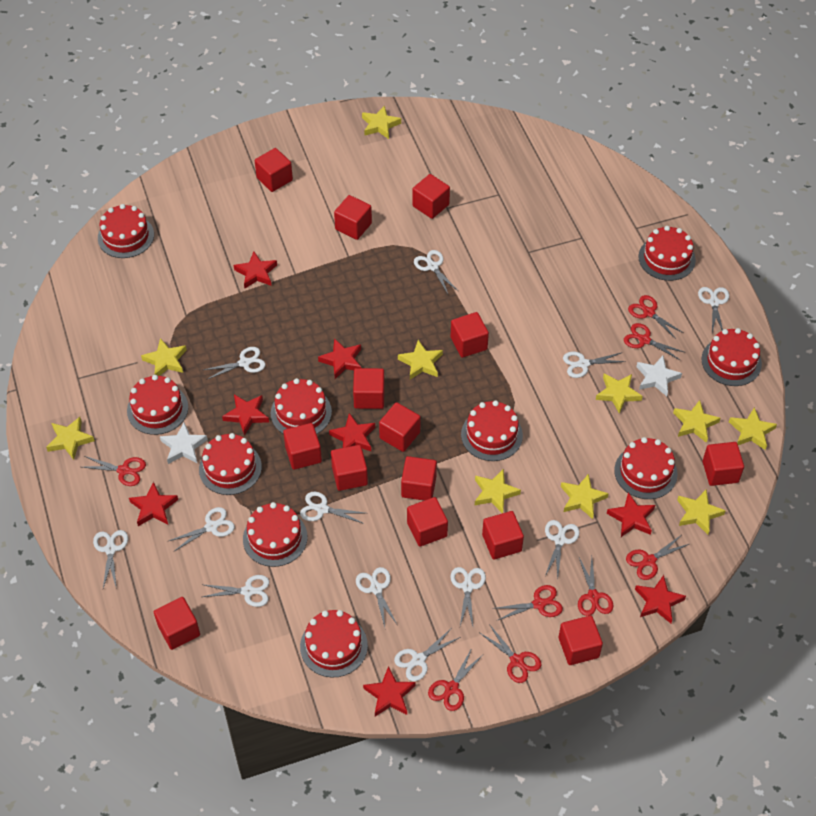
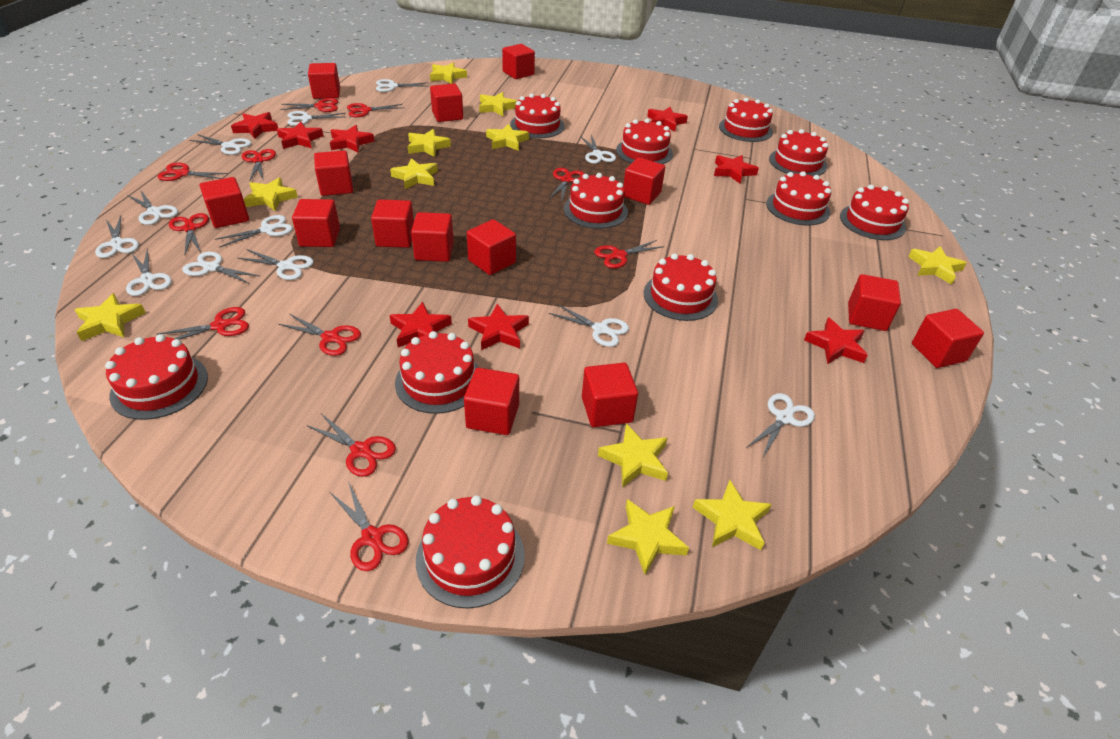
red cake: 10 -> 11
red scissors: 8 -> 11
white star: 2 -> 0
yellow star: 10 -> 11

